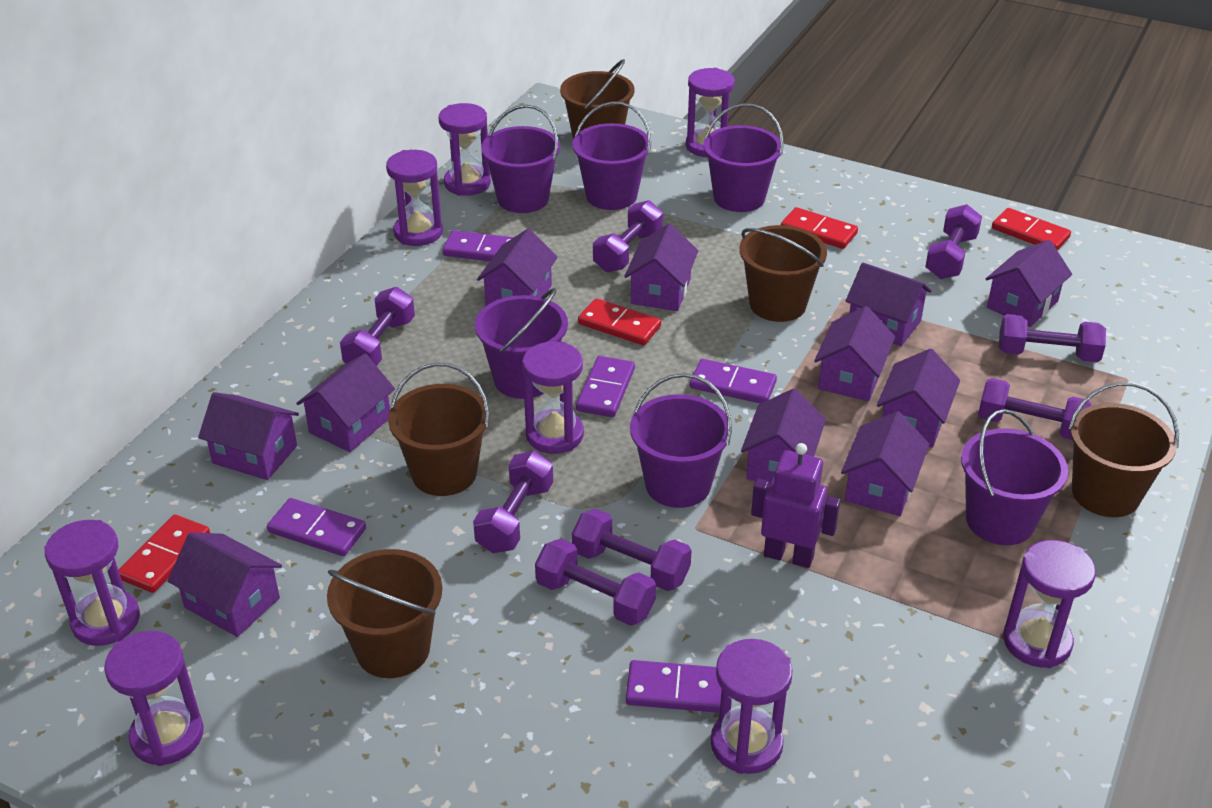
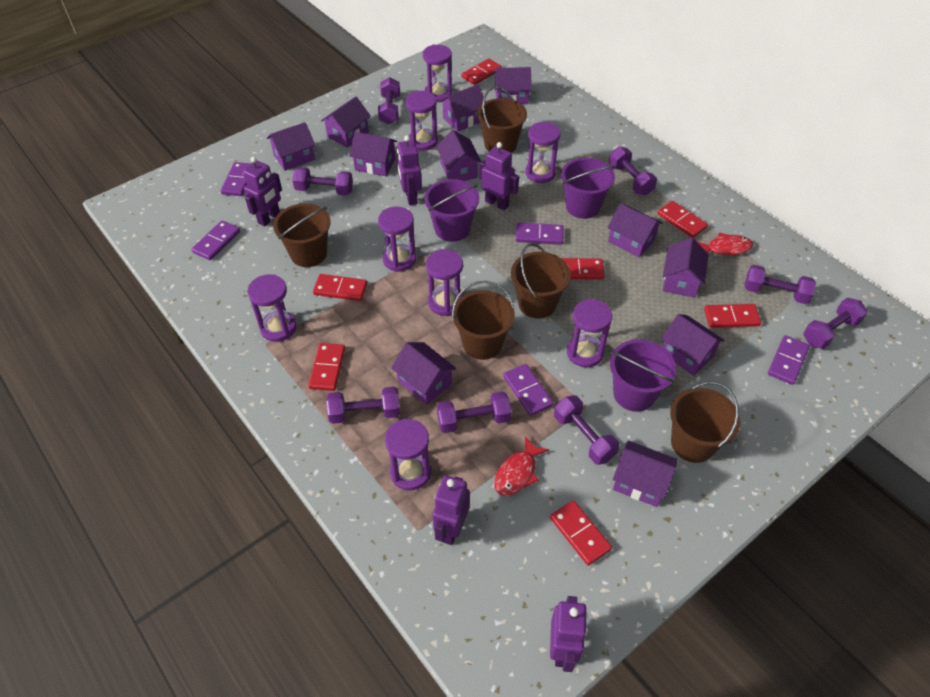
purple bucket: 6 -> 3
purple robot: 1 -> 5
red domino: 4 -> 7
red fish: 0 -> 2

